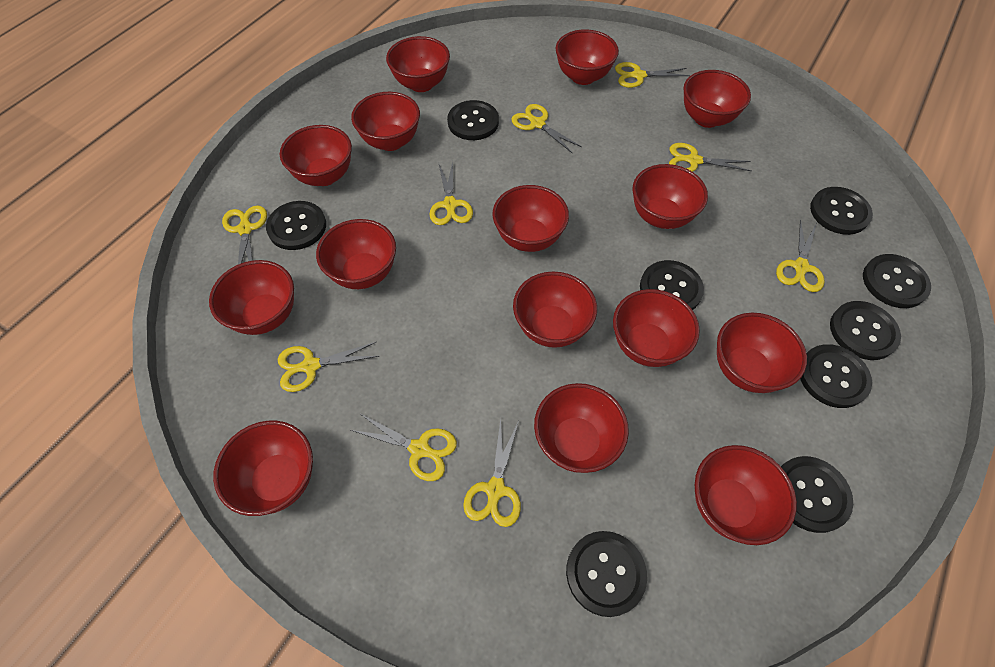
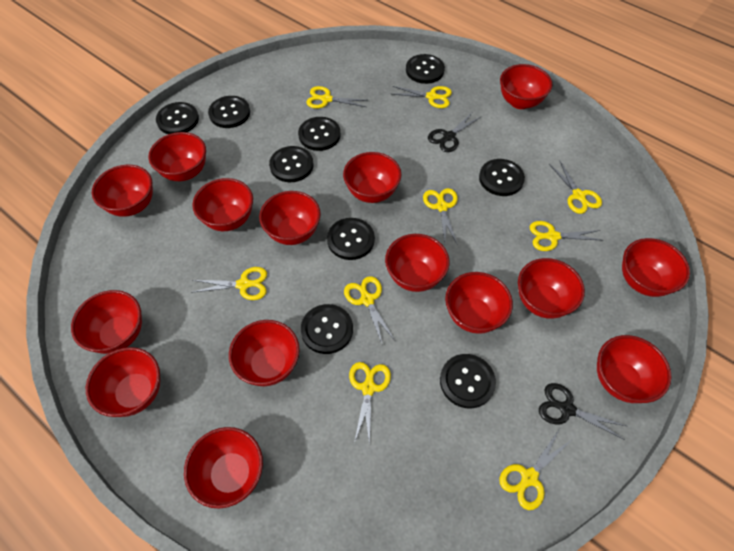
black scissors: 0 -> 2

